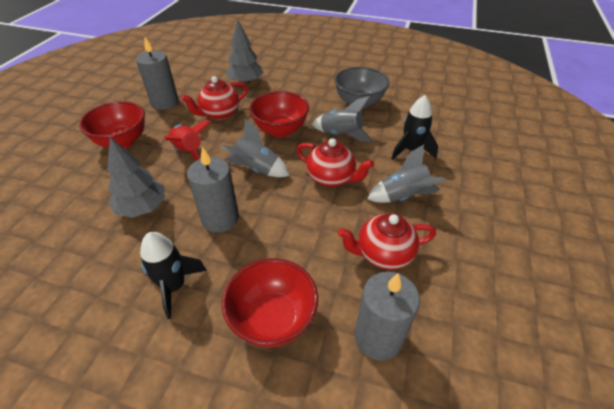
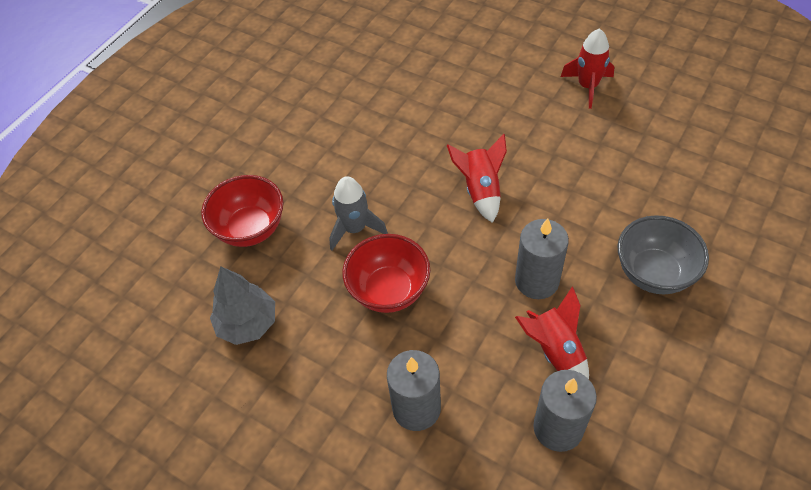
black rocket: 2 -> 0
grey rocket: 3 -> 1
grey tree: 2 -> 1
red bowl: 3 -> 2
red rocket: 1 -> 3
red teapot: 3 -> 0

